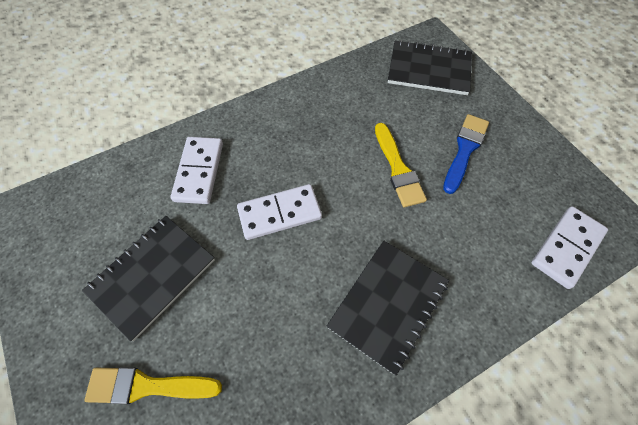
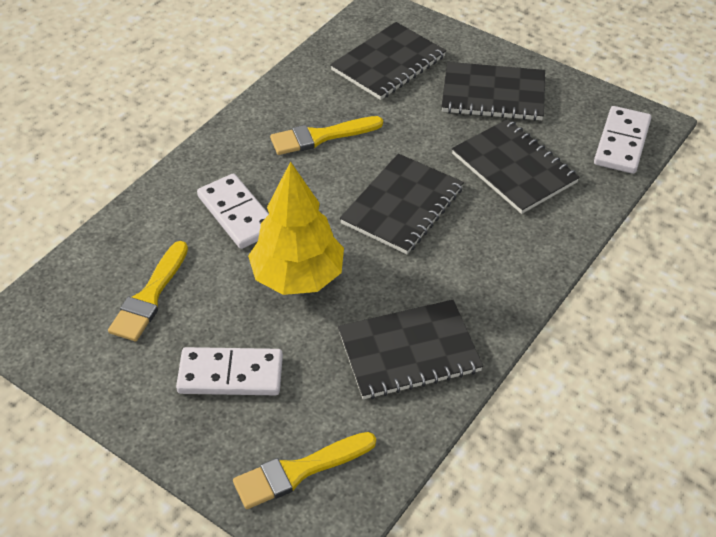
black notebook: 3 -> 5
blue brush: 1 -> 0
yellow brush: 2 -> 3
yellow tree: 0 -> 1

